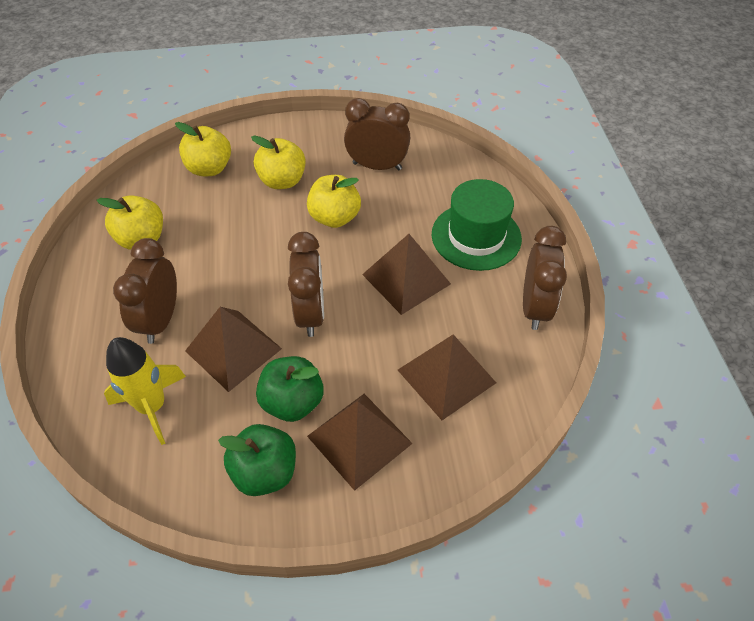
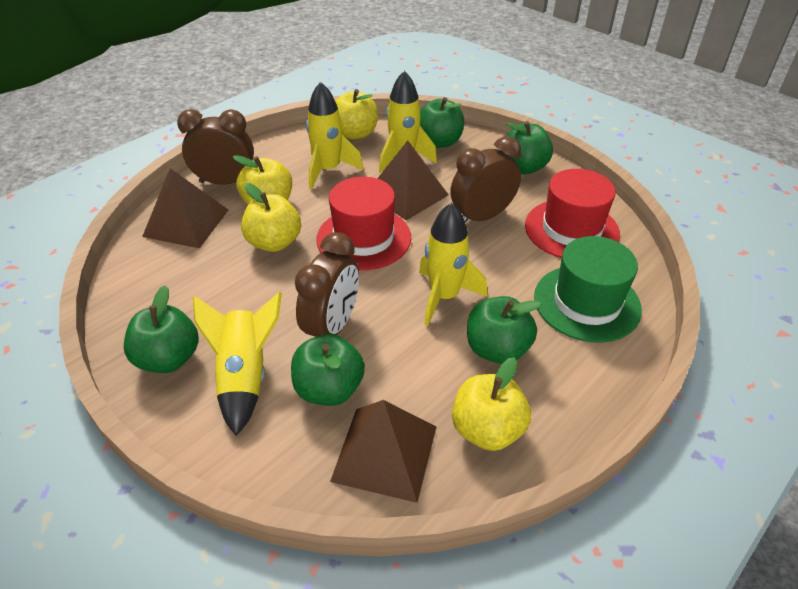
brown clock: 4 -> 3
brown pyramid: 4 -> 3
green apple: 2 -> 5
red hat: 0 -> 2
yellow rocket: 1 -> 4

